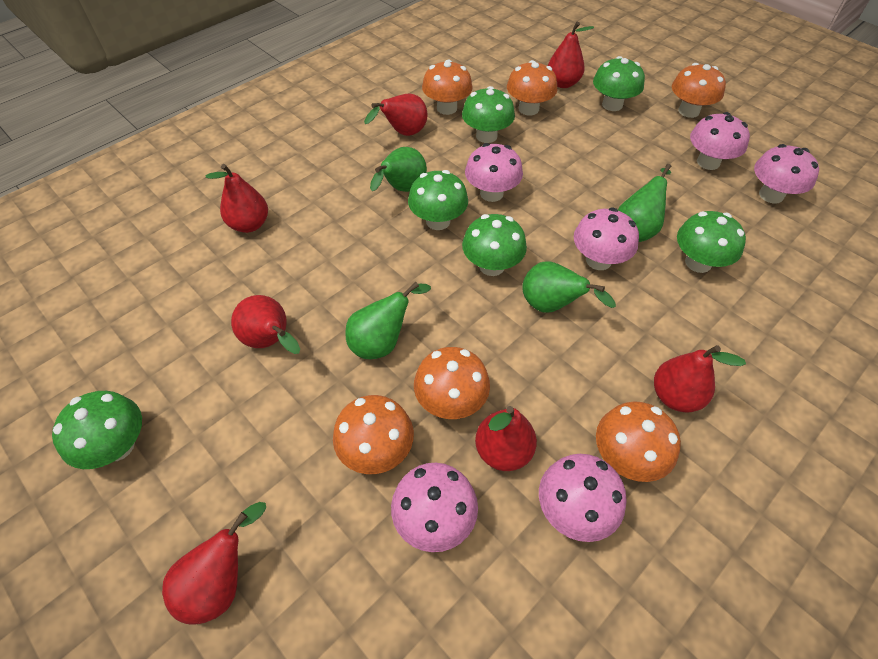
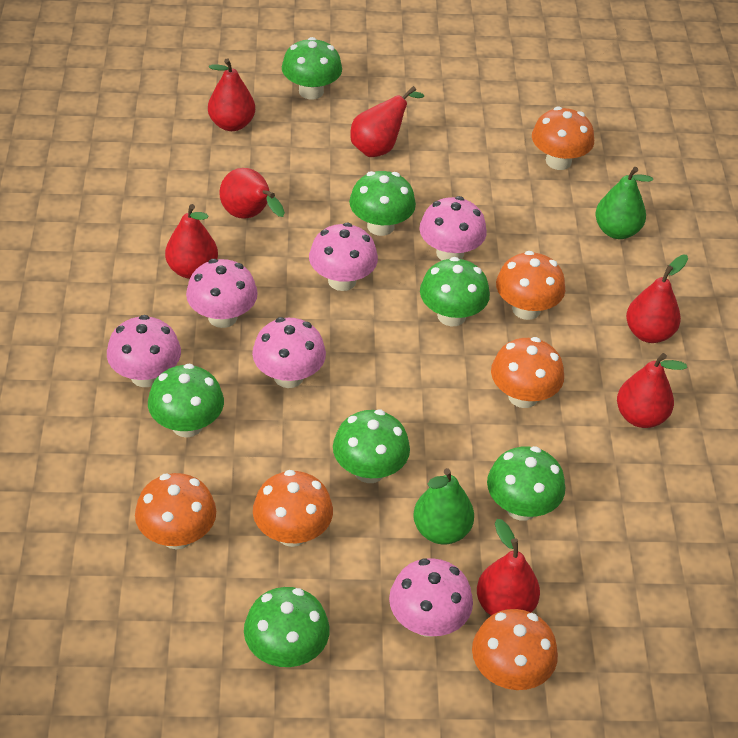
green mushroom: 6 -> 7
green pear: 4 -> 2

